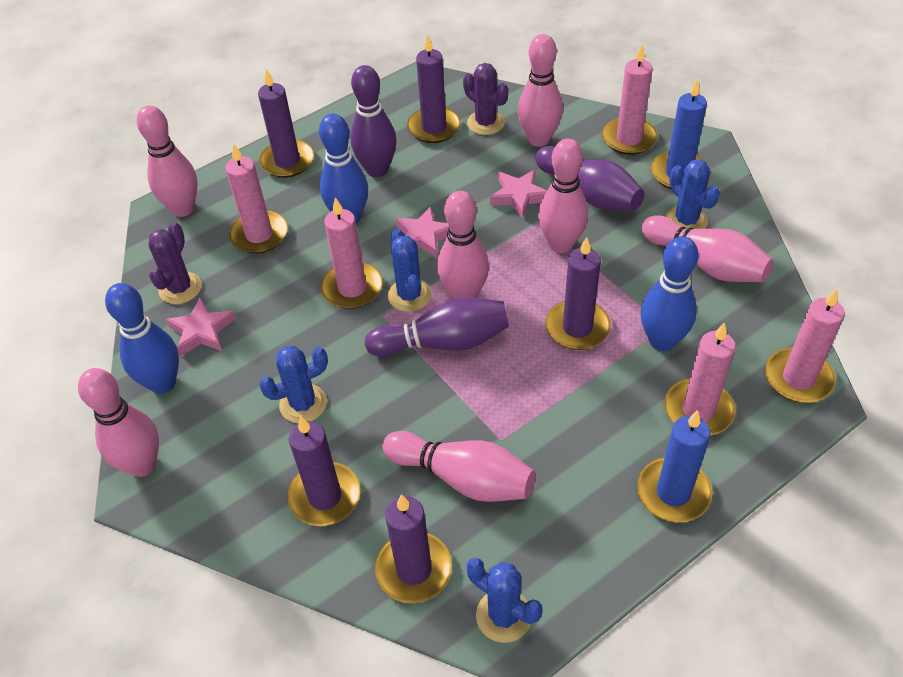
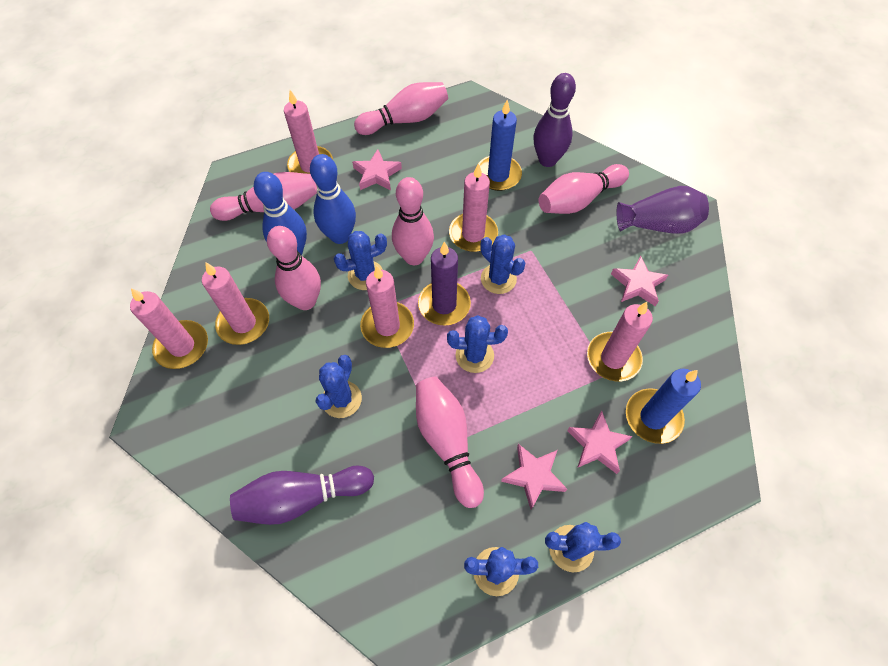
blue bowling pin: 3 -> 2
blue cactus: 4 -> 6
pink bowling pin: 7 -> 6
pink candle: 5 -> 6
pink star: 3 -> 4
purple bowling pin: 3 -> 2
purple cactus: 2 -> 0
purple candle: 5 -> 1
purple vase: 0 -> 1

